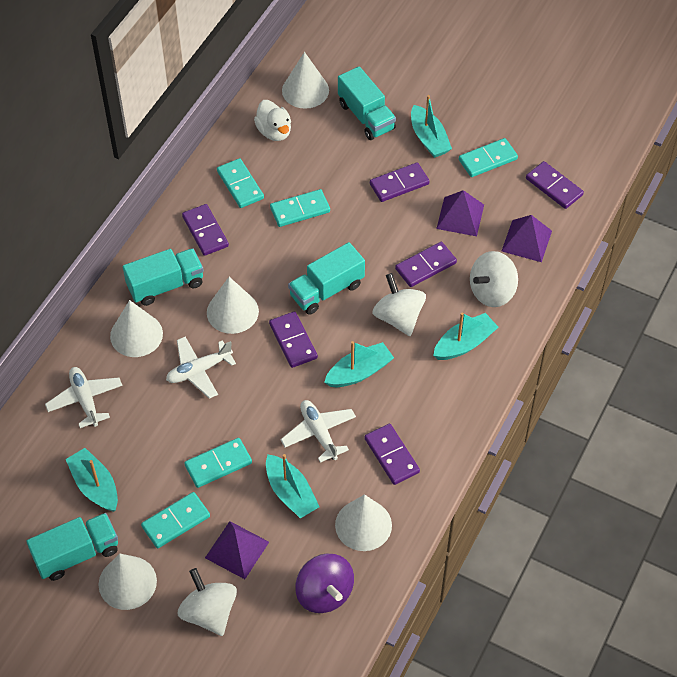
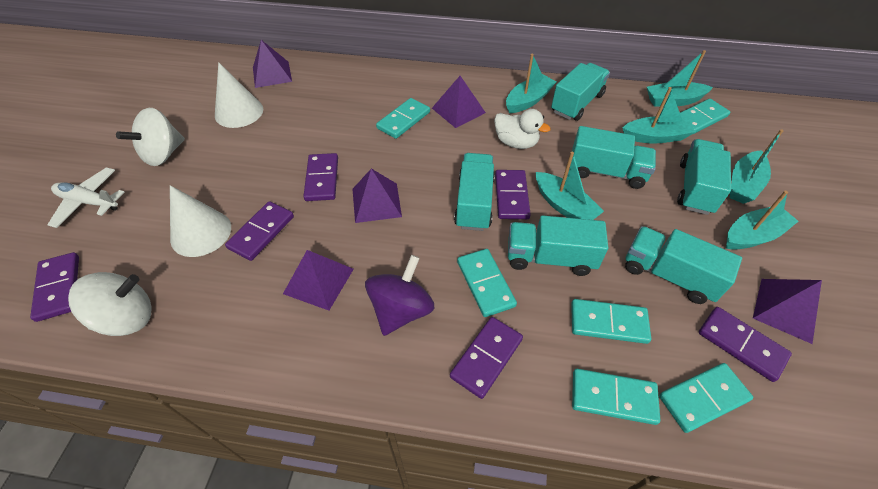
purple pyramid: 3 -> 5
turquoise boat: 5 -> 6
turquoise domino: 5 -> 6
turquoise truck: 4 -> 6
white cone: 5 -> 2
white plane: 3 -> 1
white spinning top: 3 -> 2

